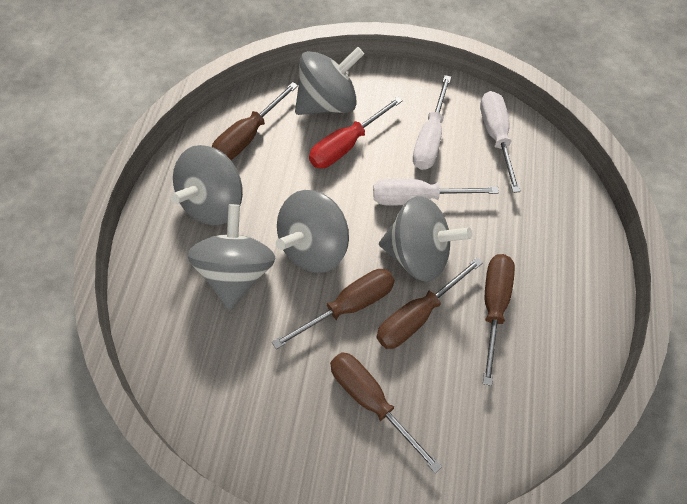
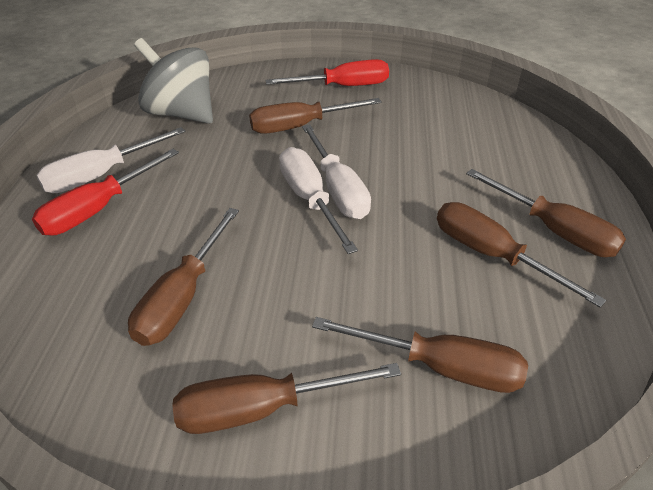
brown screwdriver: 5 -> 6
grey spinning top: 5 -> 1
red screwdriver: 1 -> 2

